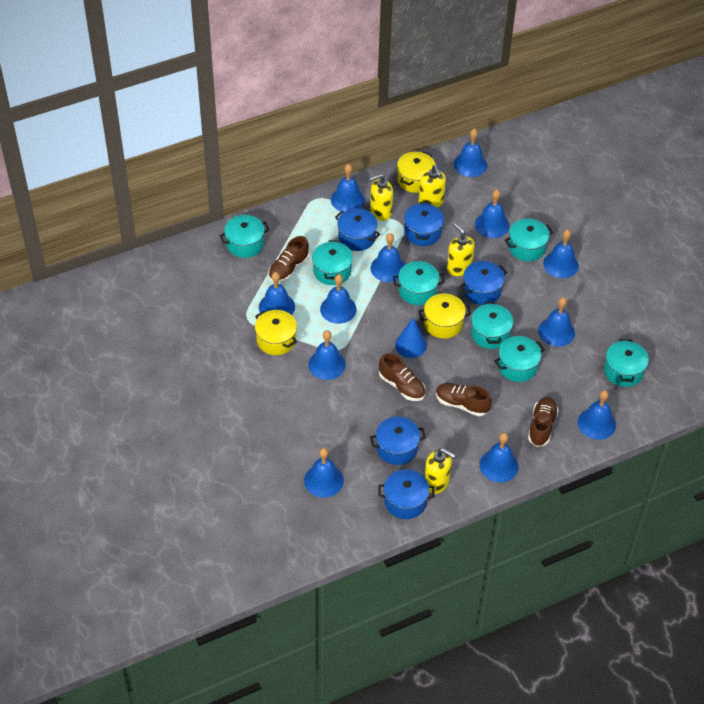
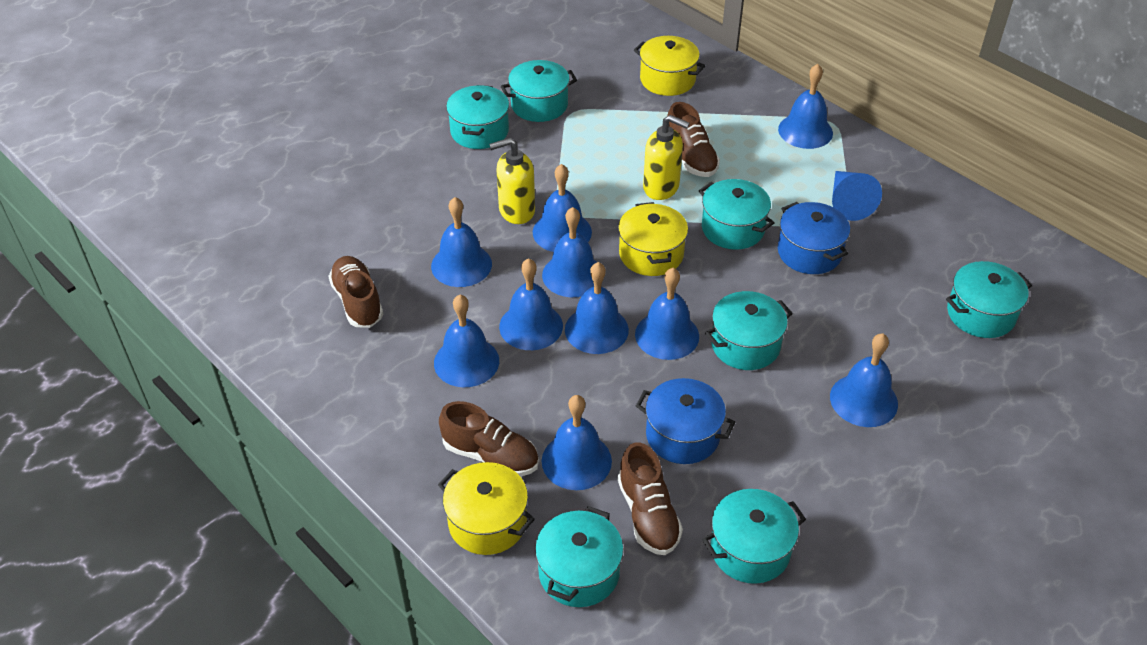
blue bell: 12 -> 10
blue pot: 5 -> 2
yellow soap dispenser: 4 -> 2

